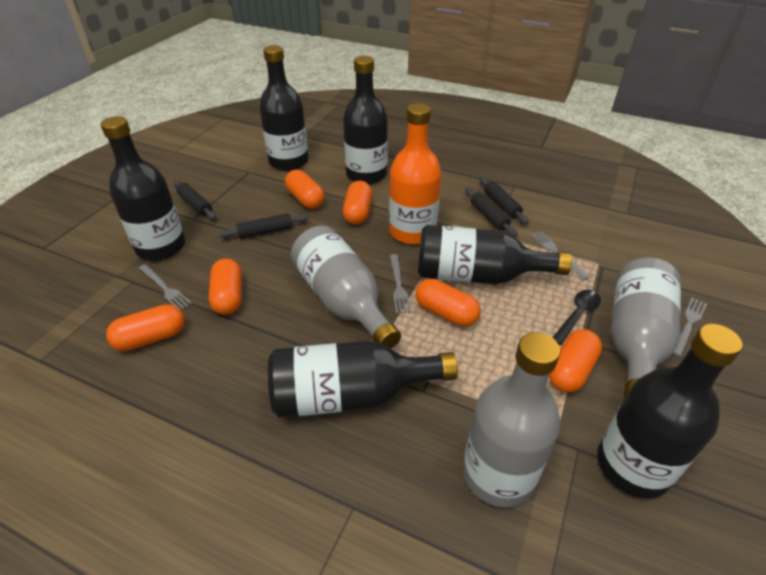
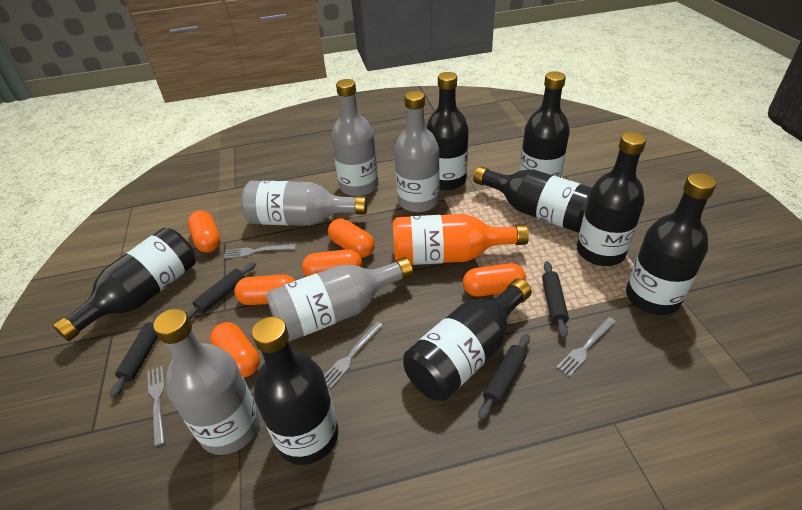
black bottle: 6 -> 8
black spoon: 1 -> 0
grey bottle: 3 -> 5

